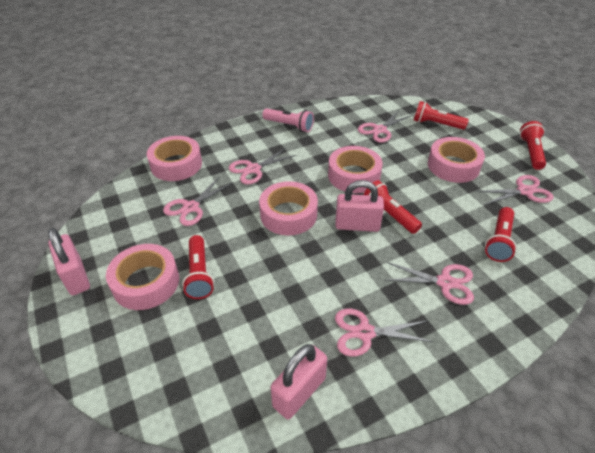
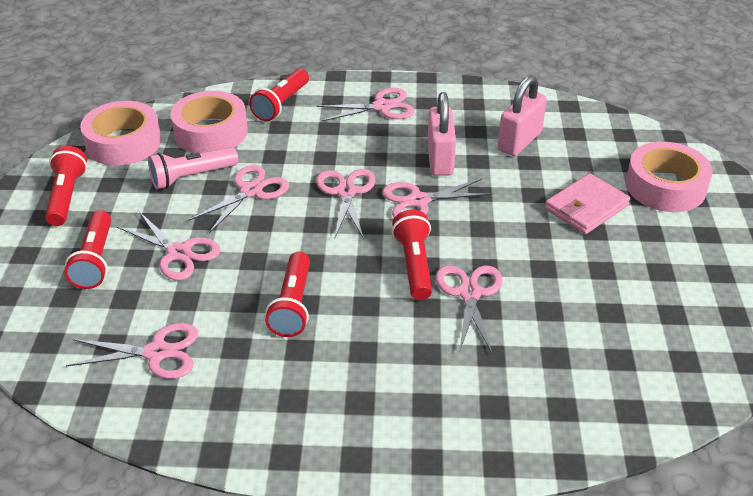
pink padlock: 3 -> 2
pink scissors: 6 -> 7
pink tape: 5 -> 3
pink wallet: 0 -> 1

